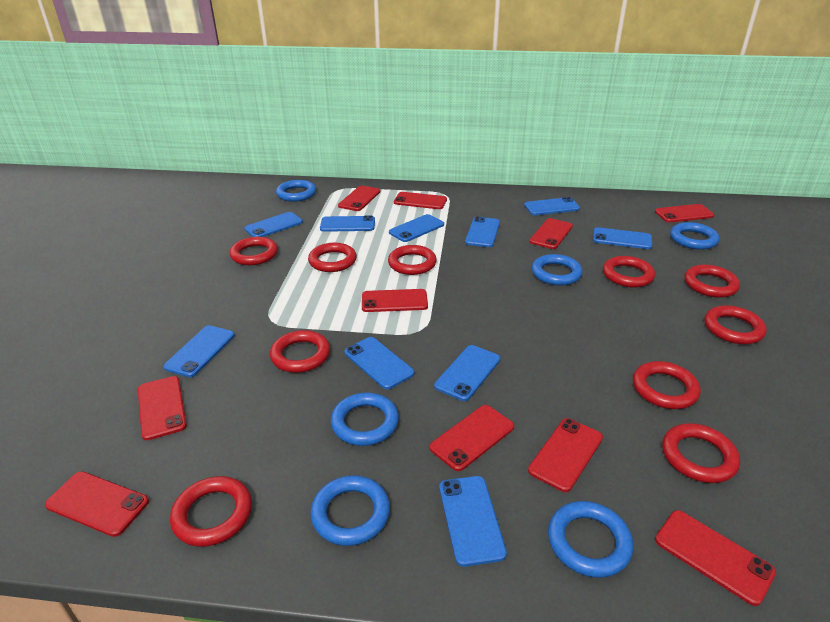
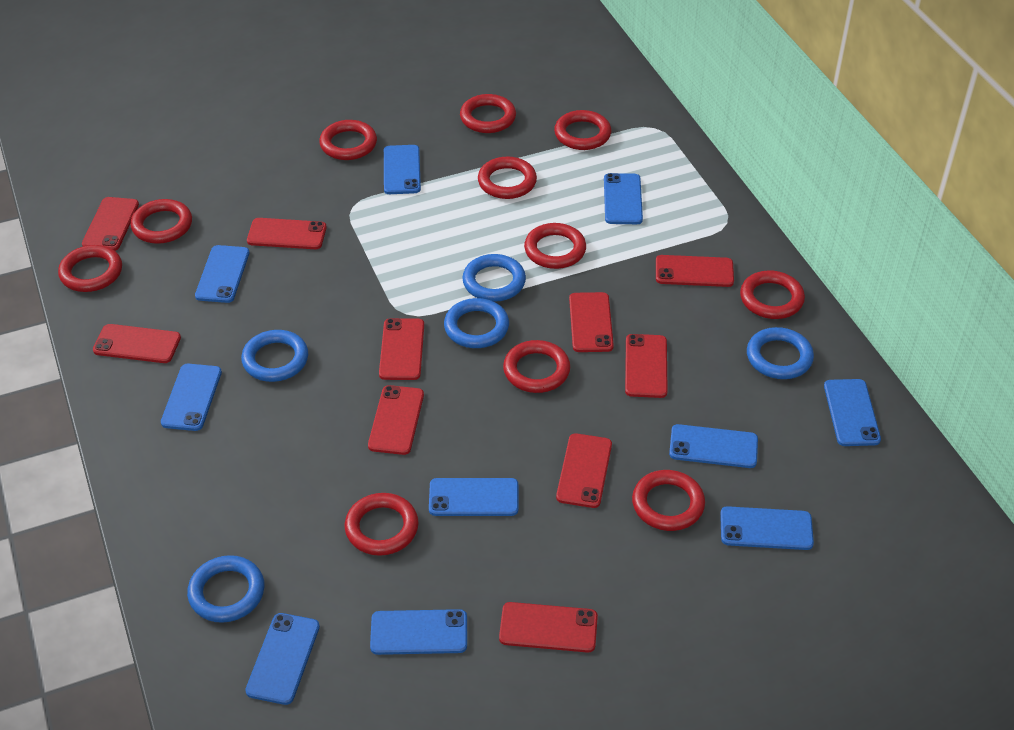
blue ring: 6 -> 5
red ring: 10 -> 11

